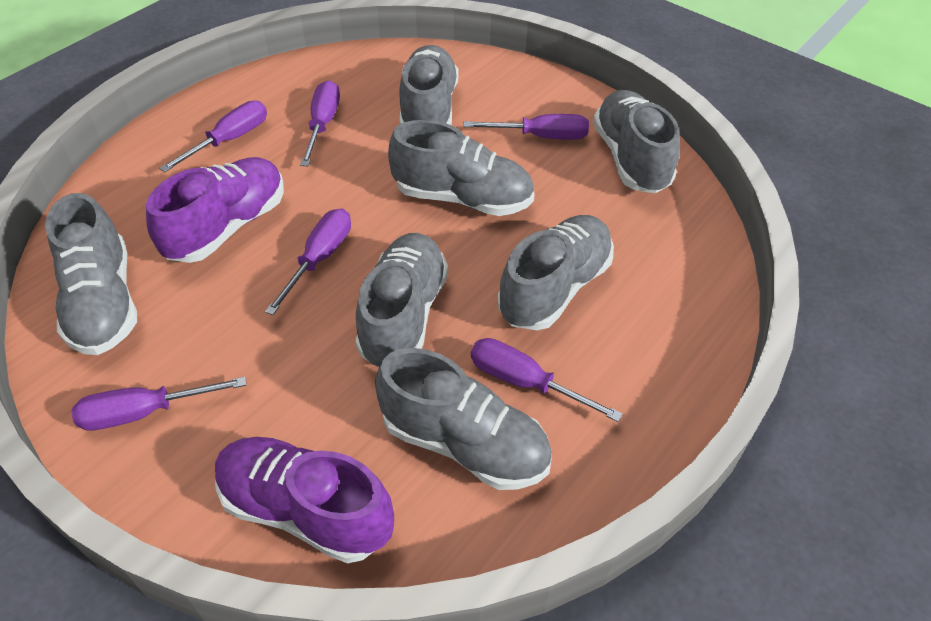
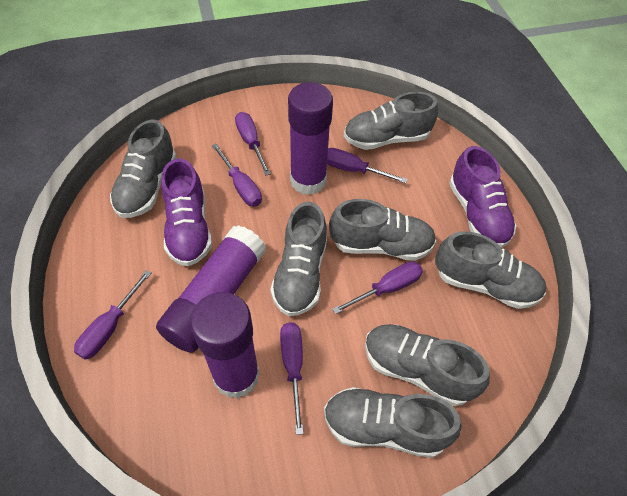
purple glue stick: 0 -> 3

